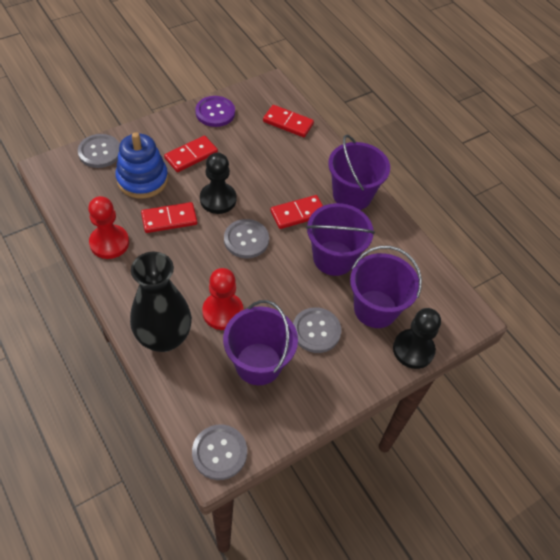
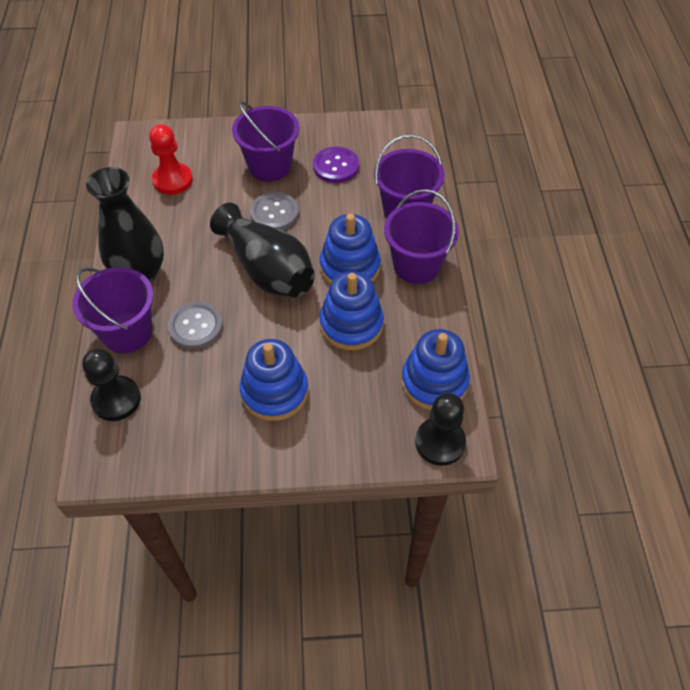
black vase: 1 -> 2
blue stacking toy: 1 -> 4
grey button: 4 -> 2
red domino: 4 -> 0
red pawn: 2 -> 1

